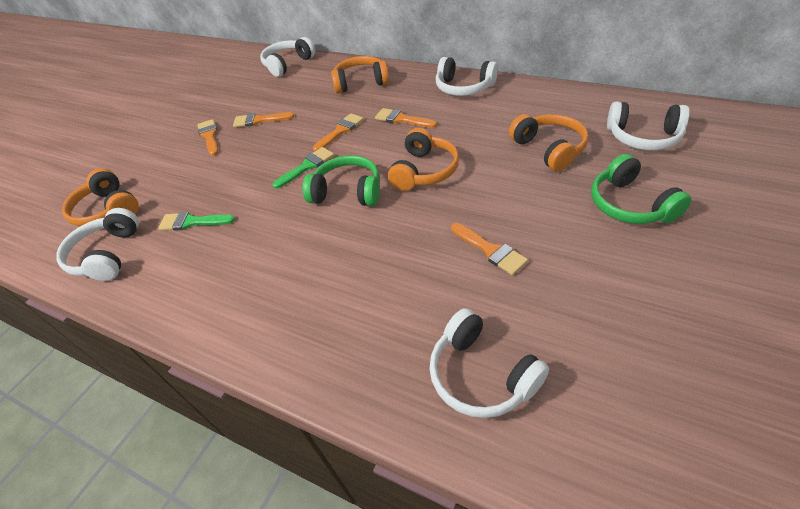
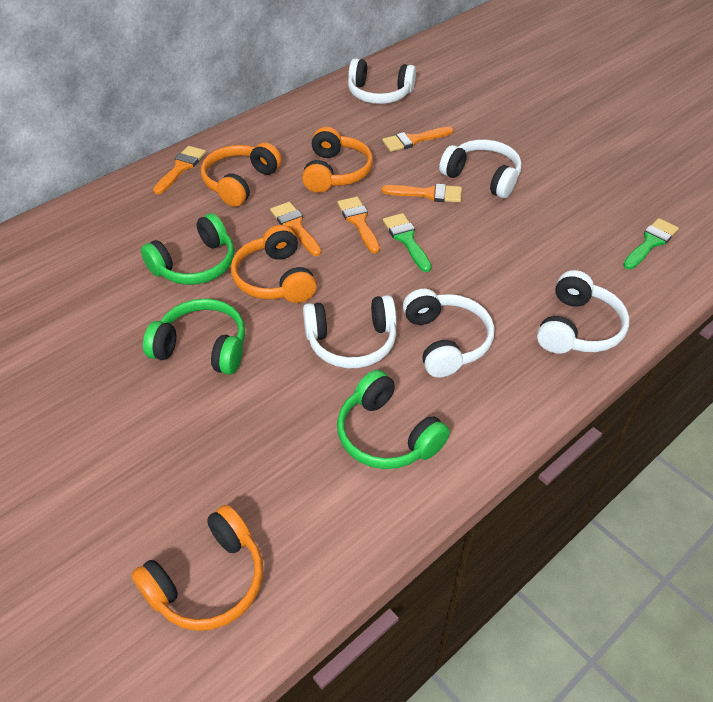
green headphones: 2 -> 3

